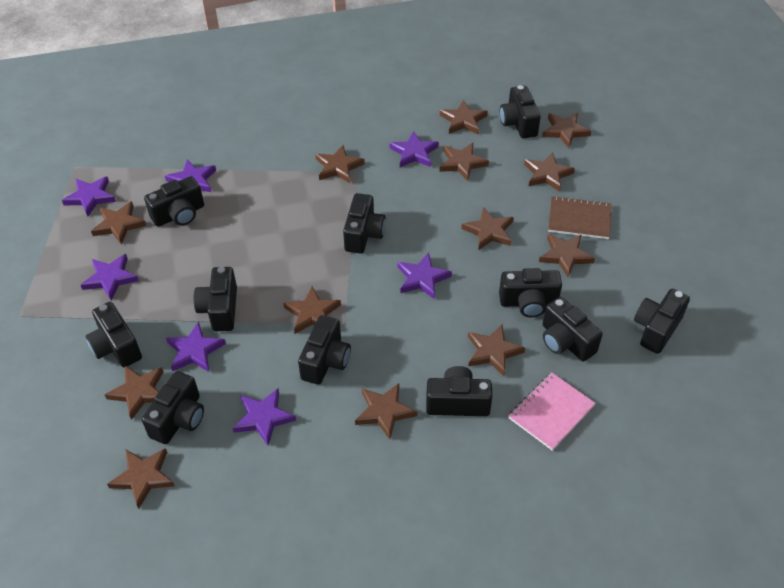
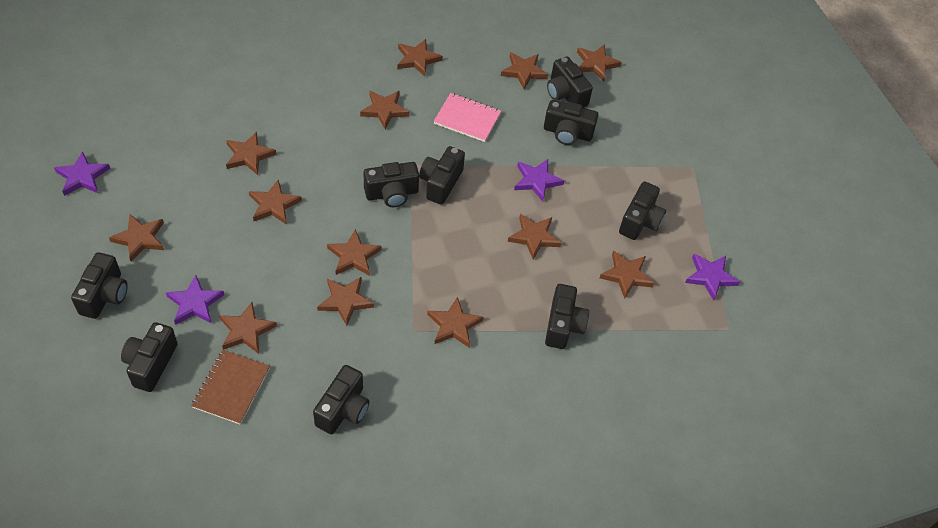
black camera: 11 -> 9
purple star: 7 -> 4

